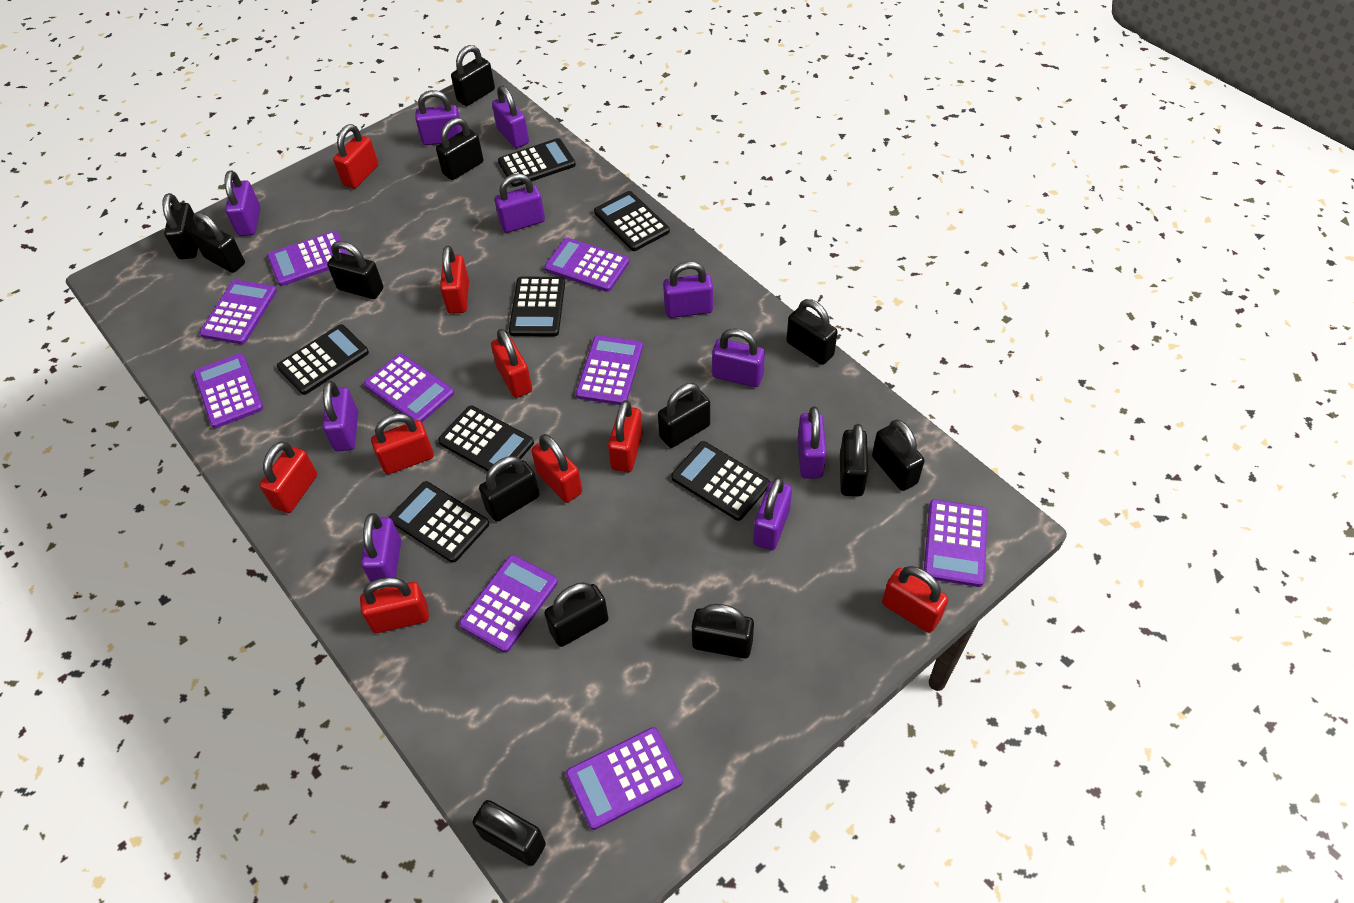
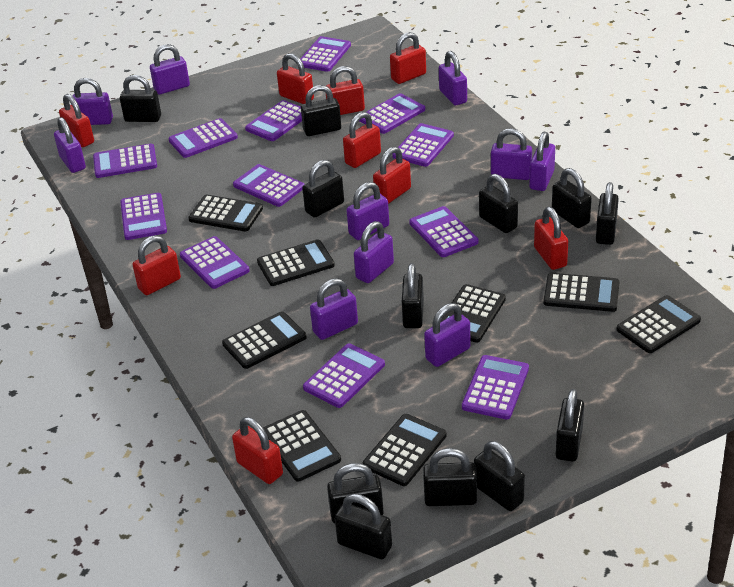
black calculator: 7 -> 8
black padlock: 13 -> 12
purple calculator: 9 -> 12

